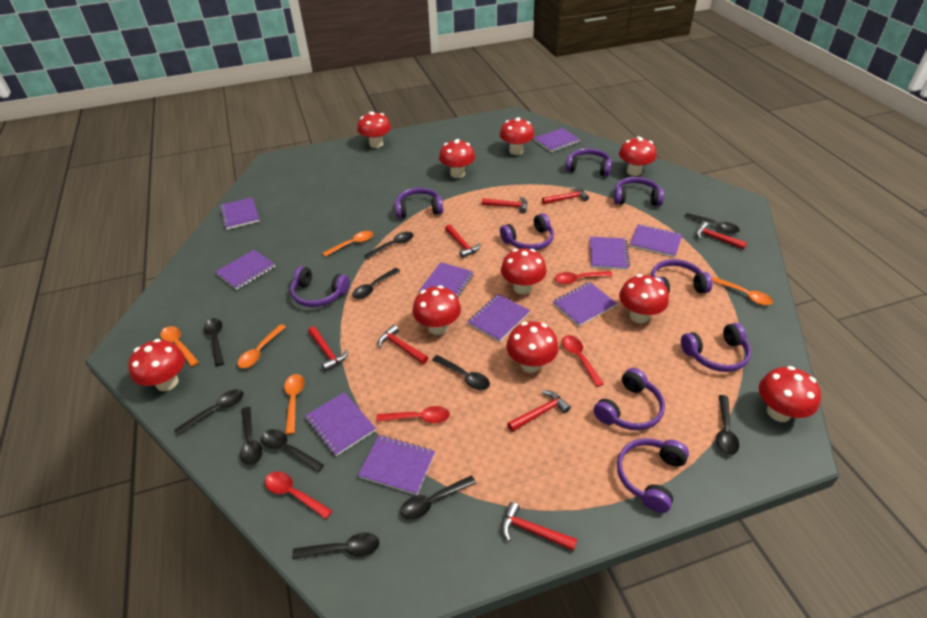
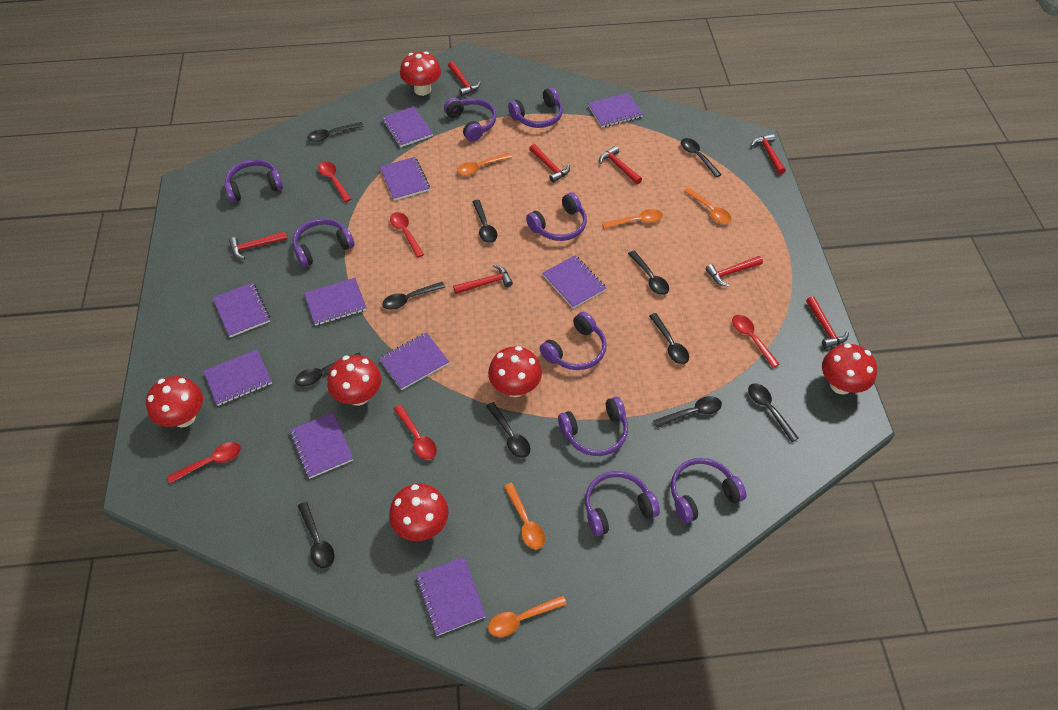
red mushroom: 10 -> 6
red spoon: 4 -> 5

